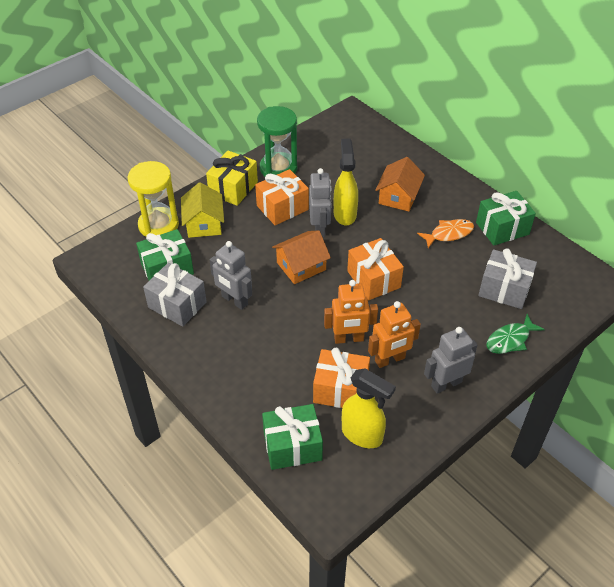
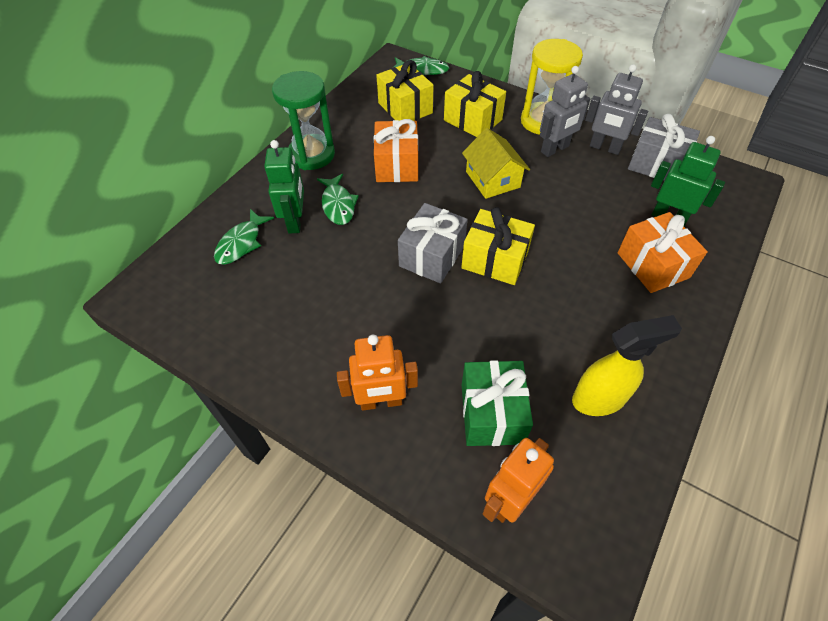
green fish: 1 -> 3
green gift: 3 -> 1
green robot: 0 -> 2
grey robot: 3 -> 2
orange fish: 1 -> 0
orange gift: 3 -> 2
orange house: 2 -> 0
yellow gift: 1 -> 3
yellow spray bottle: 2 -> 1

